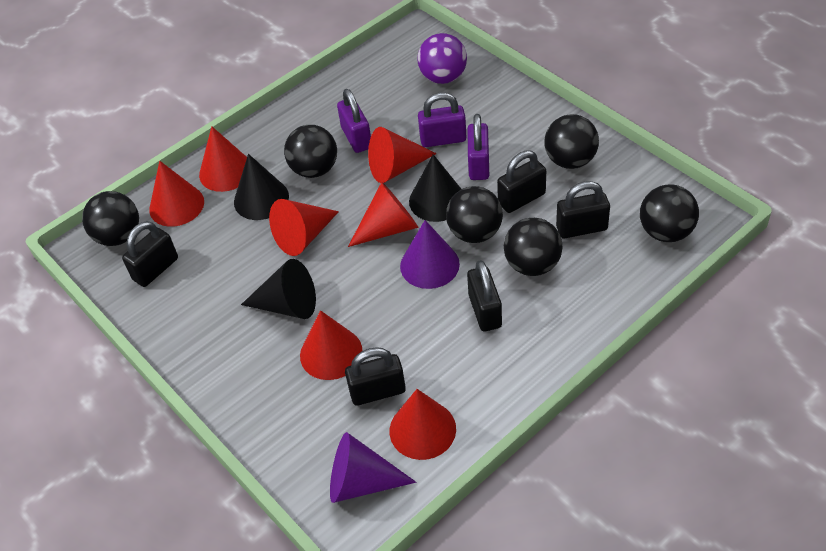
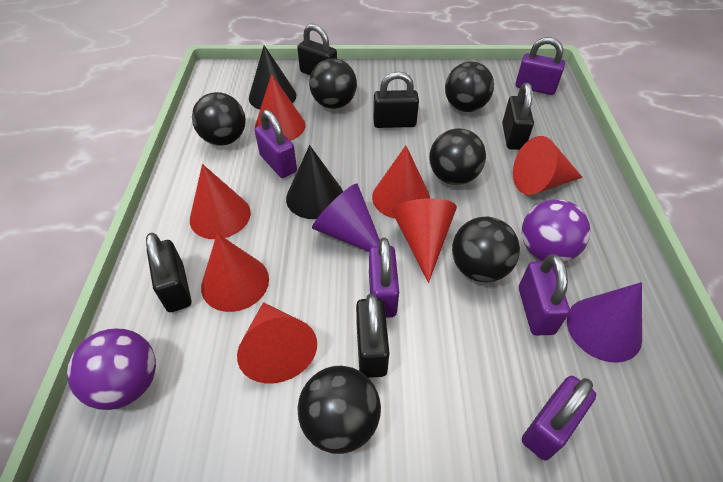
black cone: 3 -> 2
purple ball: 1 -> 2
purple padlock: 3 -> 5

